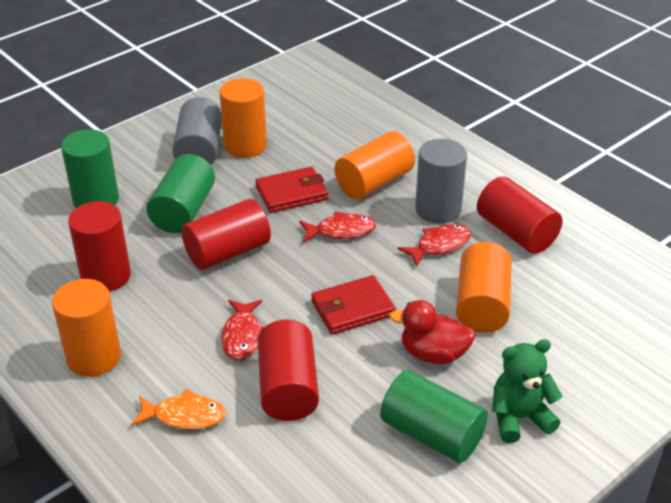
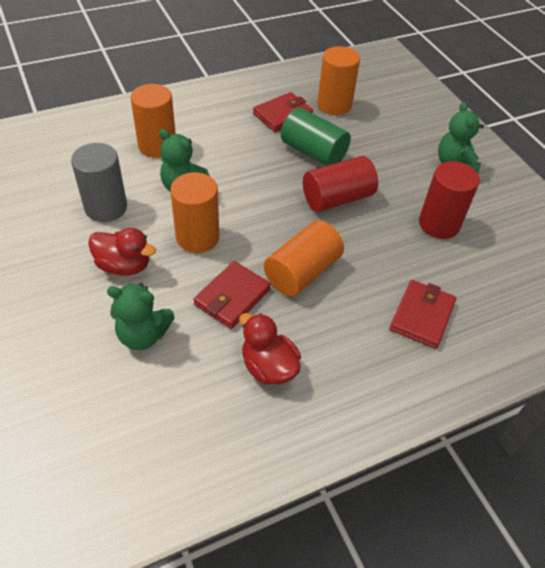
green cylinder: 3 -> 1
green teddy bear: 1 -> 3
grey cylinder: 2 -> 1
orange fish: 1 -> 0
red cylinder: 4 -> 2
red duck: 1 -> 2
red fish: 3 -> 0
red wallet: 2 -> 3

